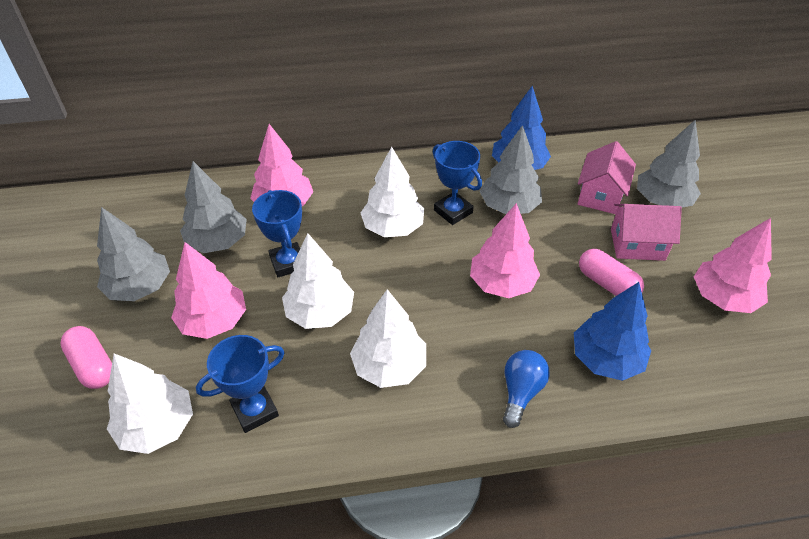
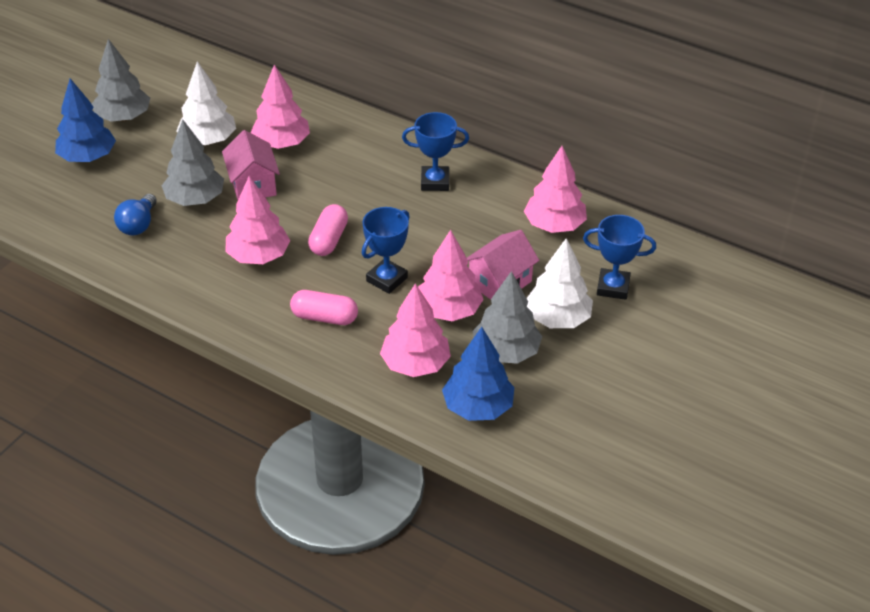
grey tree: 4 -> 3
pink tree: 4 -> 5
white tree: 4 -> 2

